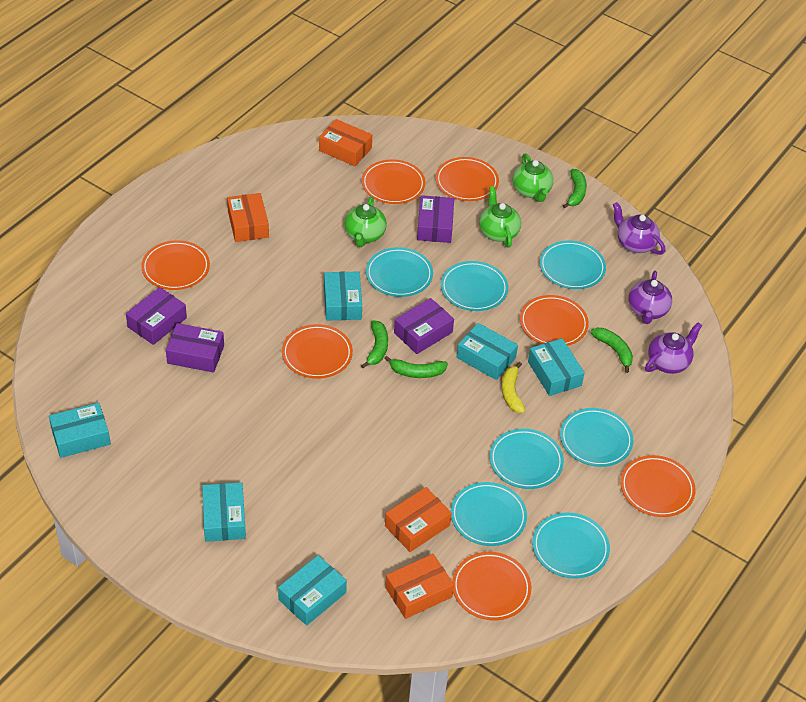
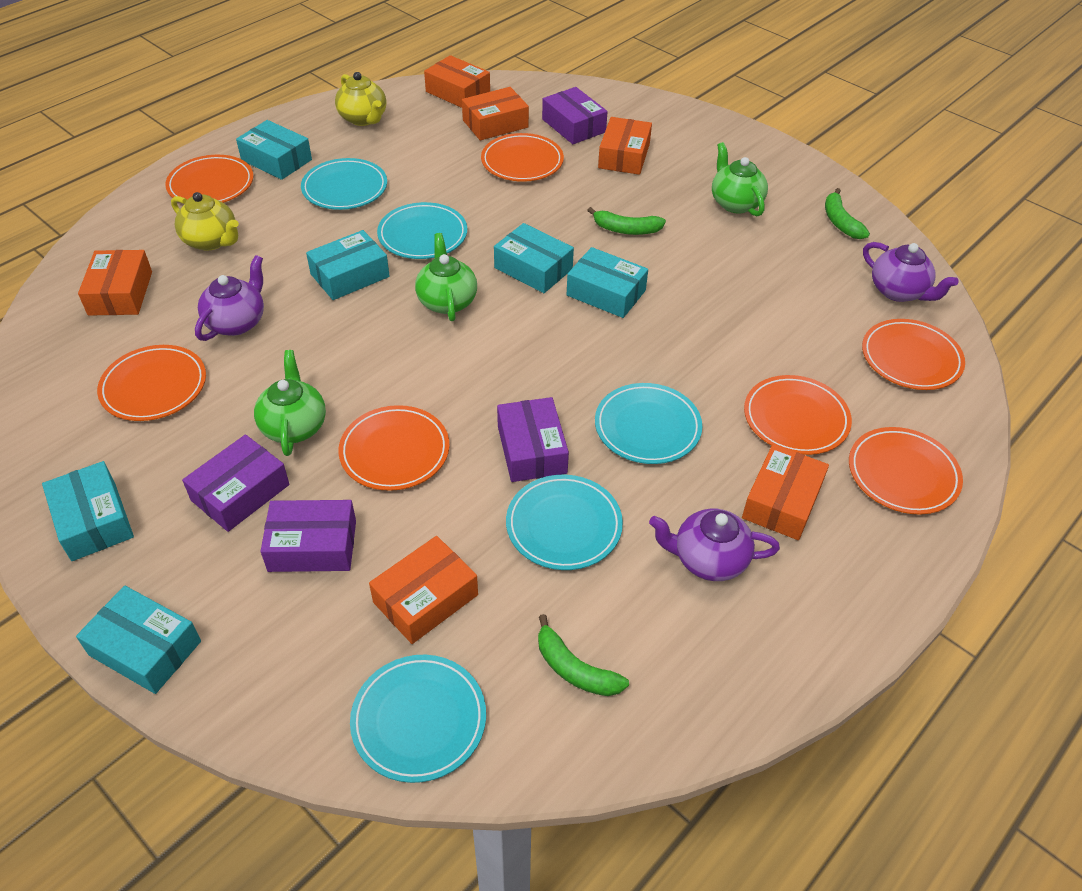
green banana: 4 -> 3
orange box: 4 -> 6
turquoise plate: 7 -> 5
yellow banana: 1 -> 0
yellow teapot: 0 -> 2

